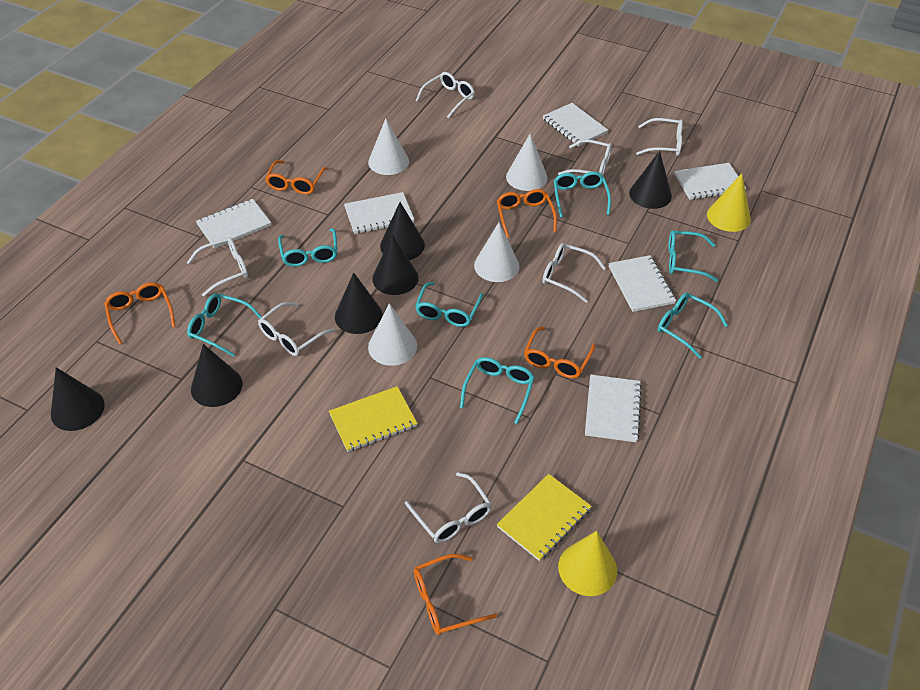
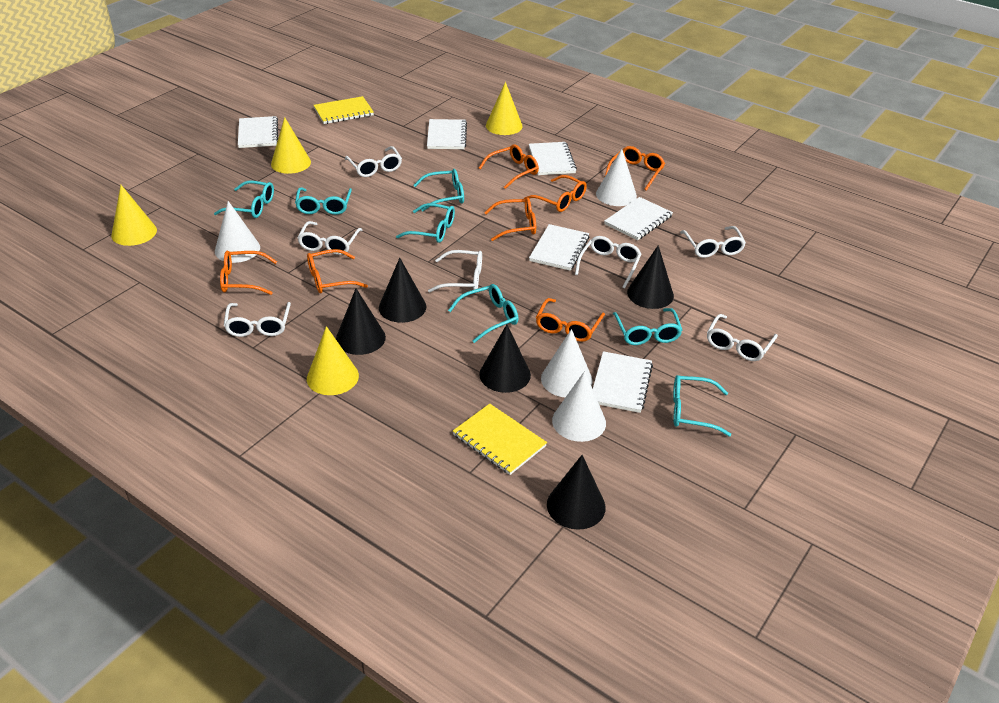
black cone: 6 -> 5
orange glasses: 5 -> 7
yellow cone: 2 -> 4

